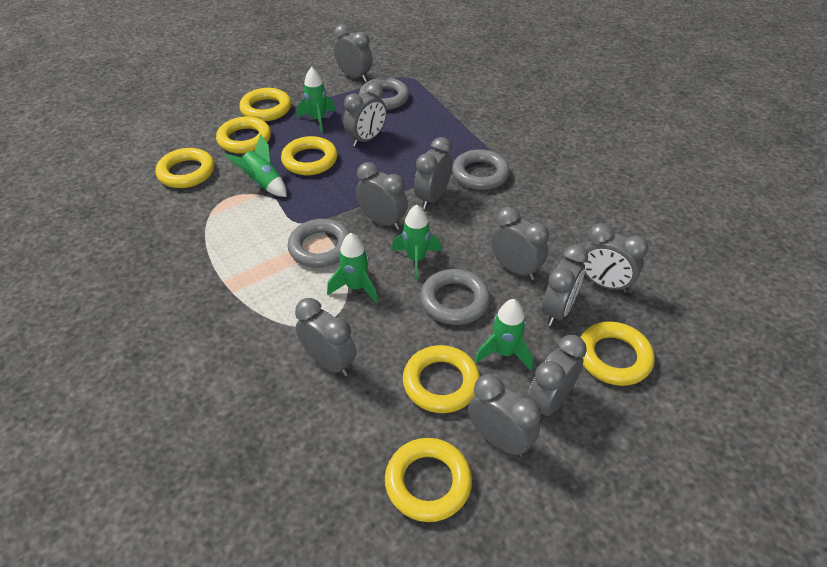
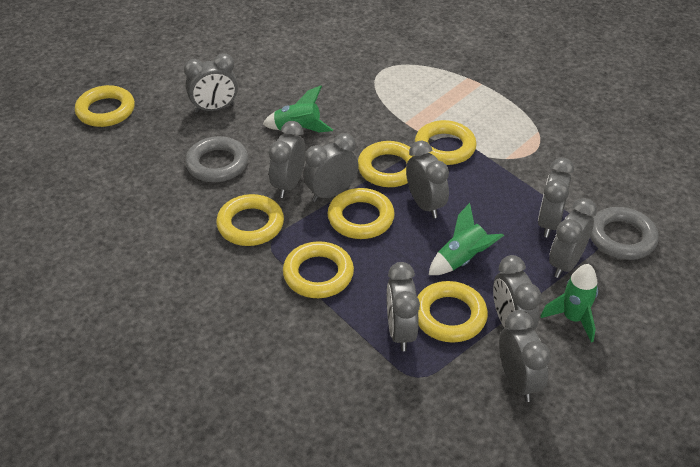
green rocket: 5 -> 3
grey clock: 10 -> 9
grey ring: 4 -> 2

